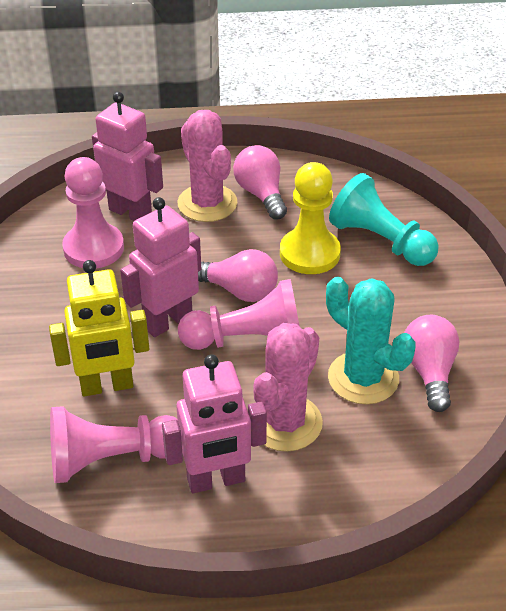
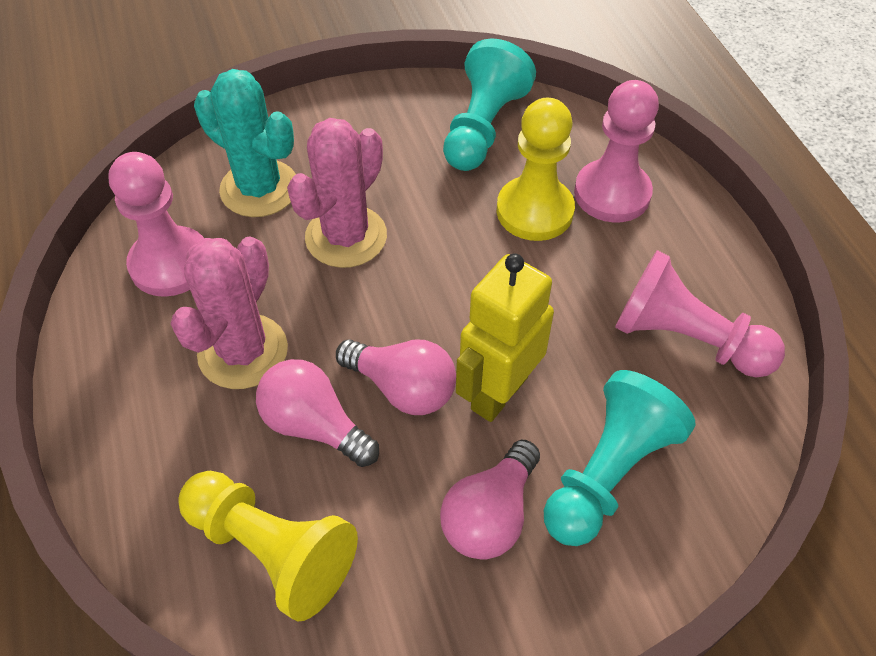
pink robot: 3 -> 0
turquoise pawn: 1 -> 2
yellow pawn: 1 -> 2

